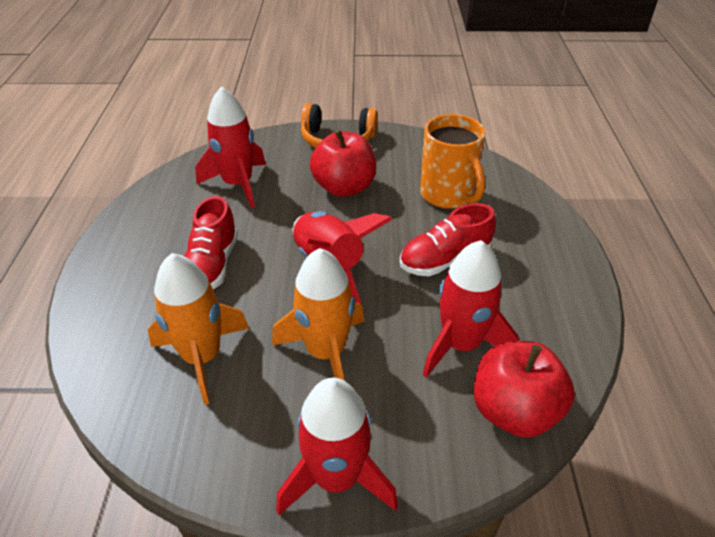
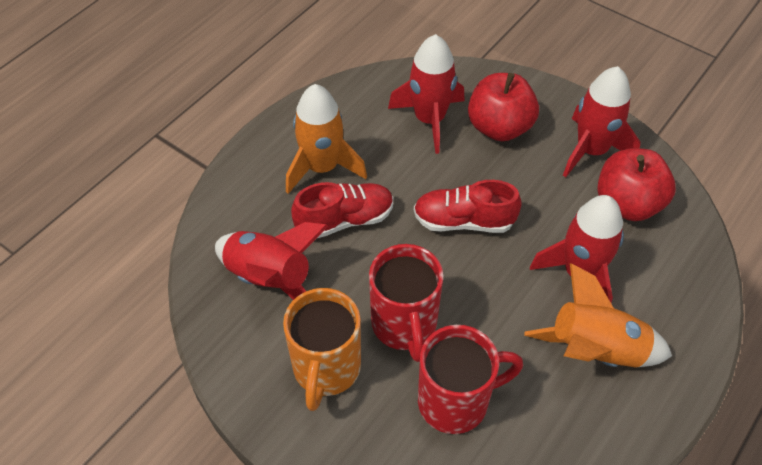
orange headphones: 1 -> 0
red mug: 0 -> 2

